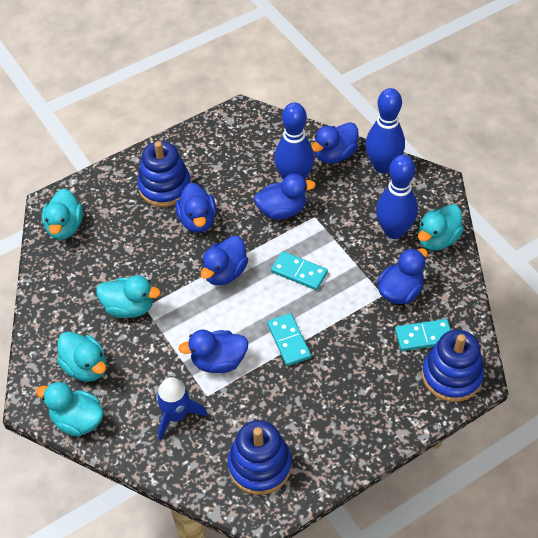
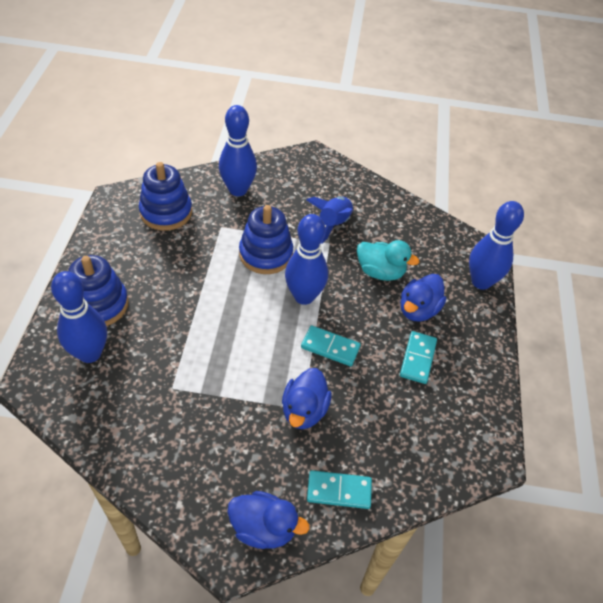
blue bowling pin: 3 -> 4
blue duck: 6 -> 3
turquoise duck: 5 -> 1

